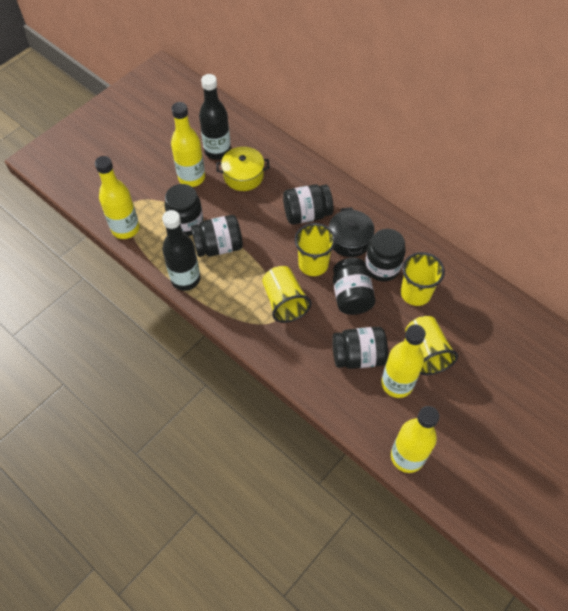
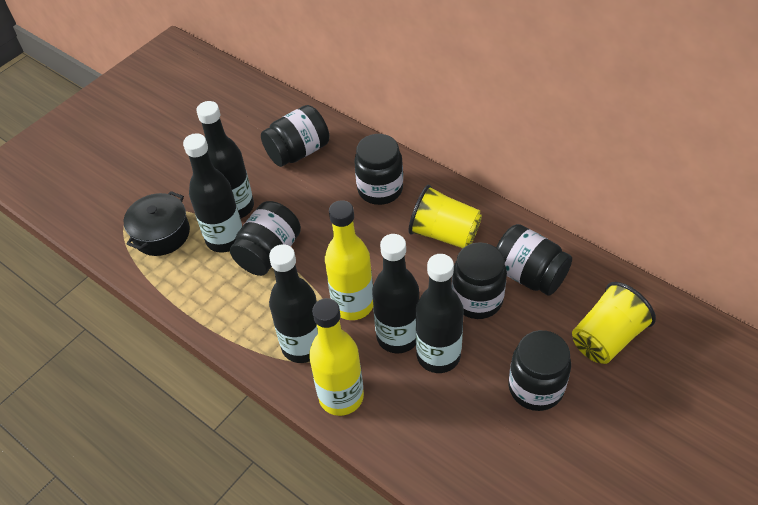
black bottle: 2 -> 5
yellow bottle: 4 -> 2
yellow cup: 4 -> 2
yellow pot: 1 -> 0

